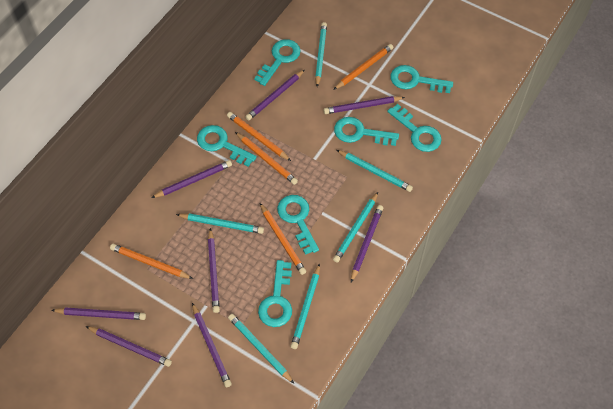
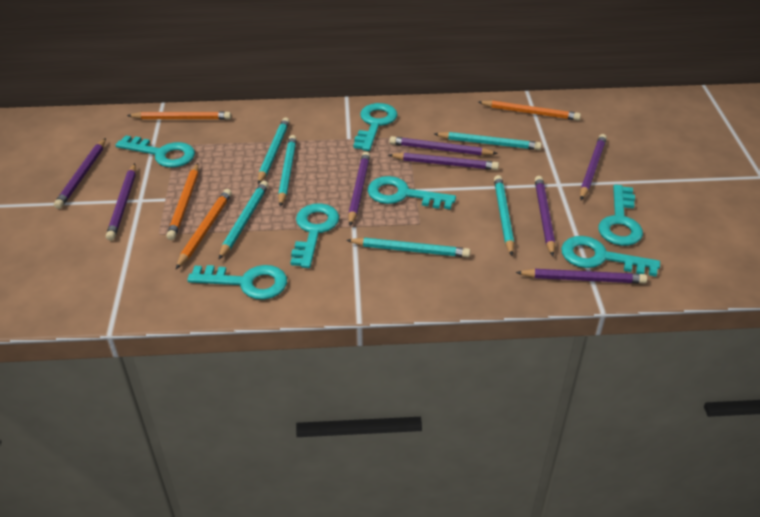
orange pencil: 5 -> 4

